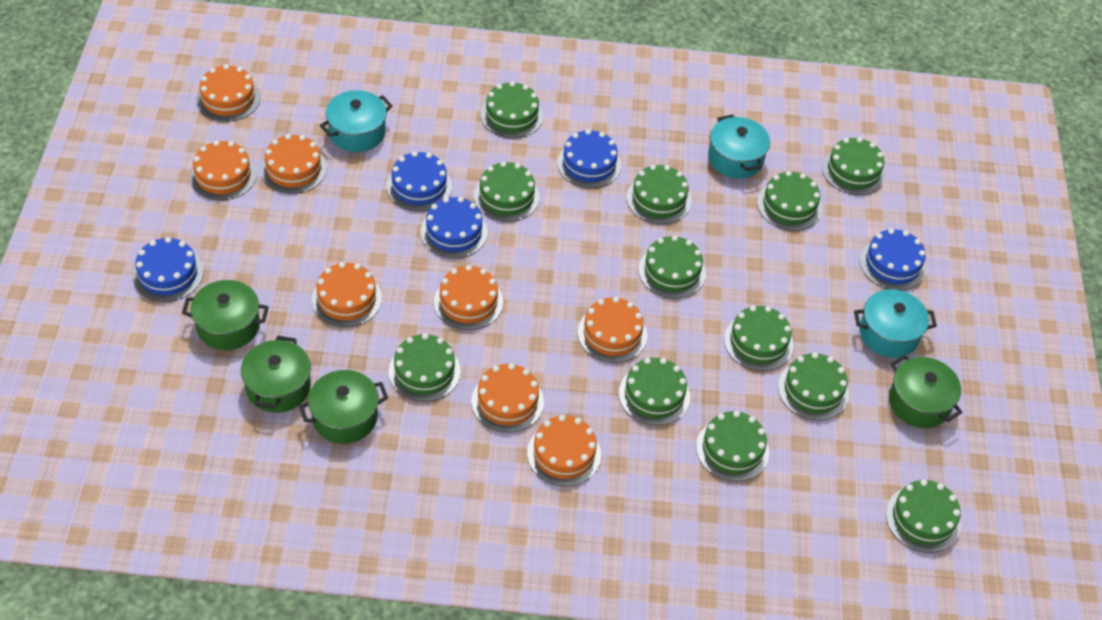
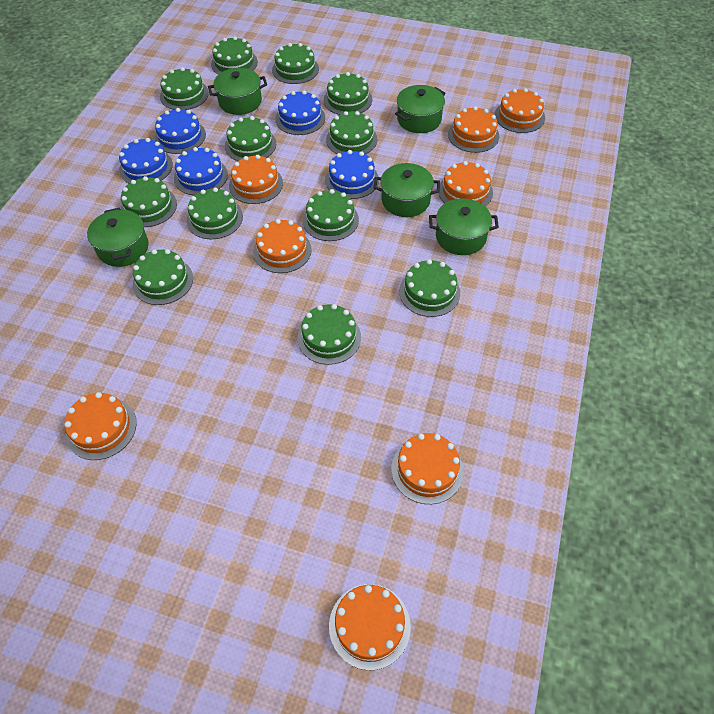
green pot: 4 -> 5
turquoise pot: 3 -> 0

